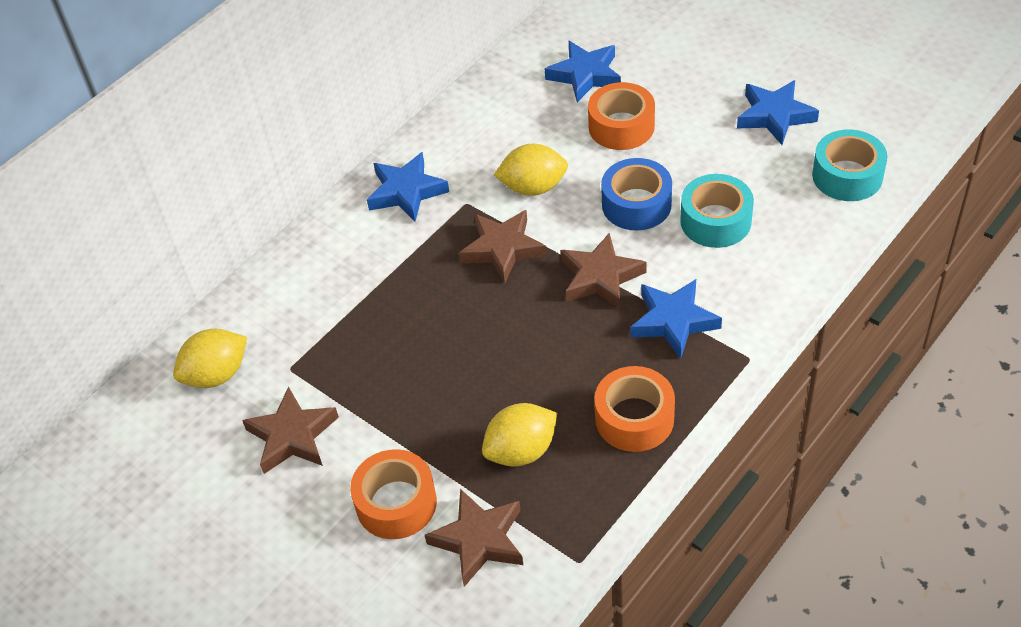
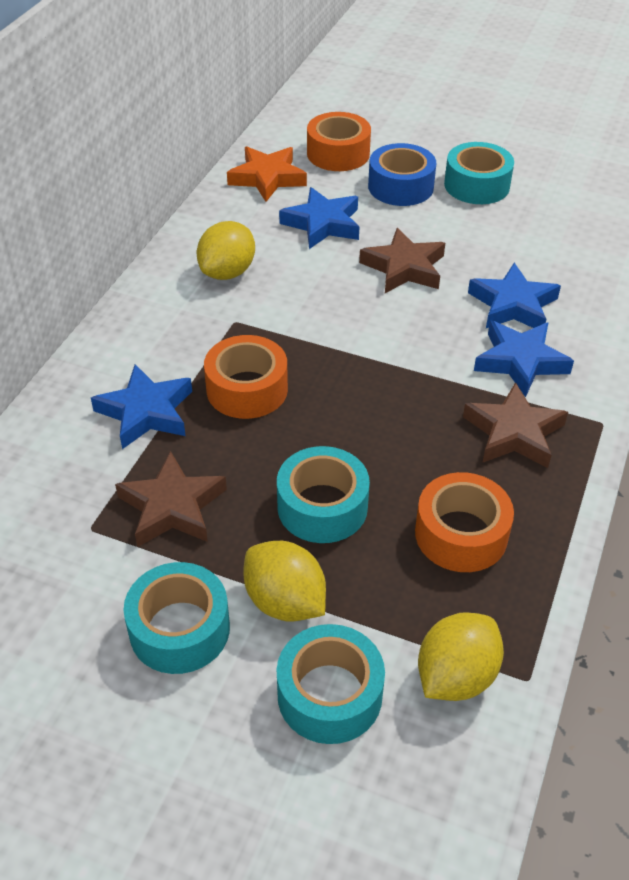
brown star: 4 -> 3
orange star: 0 -> 1
turquoise tape: 2 -> 4

